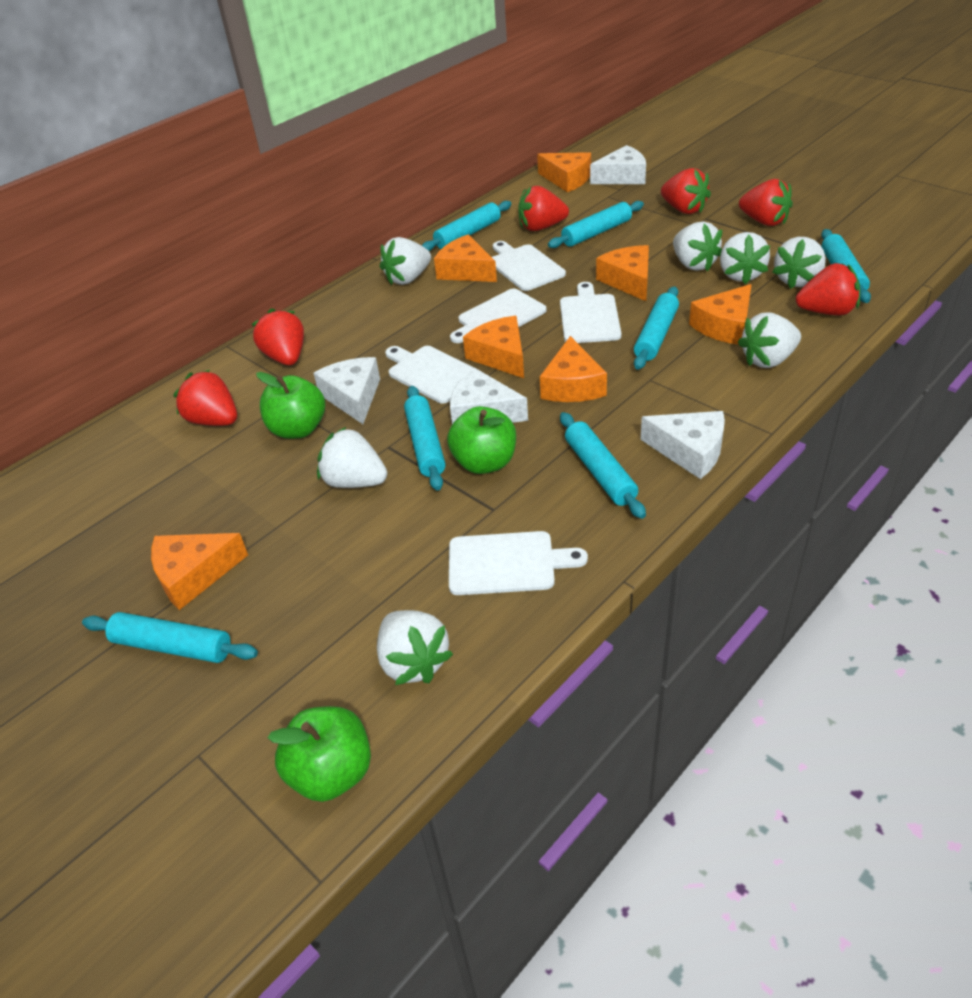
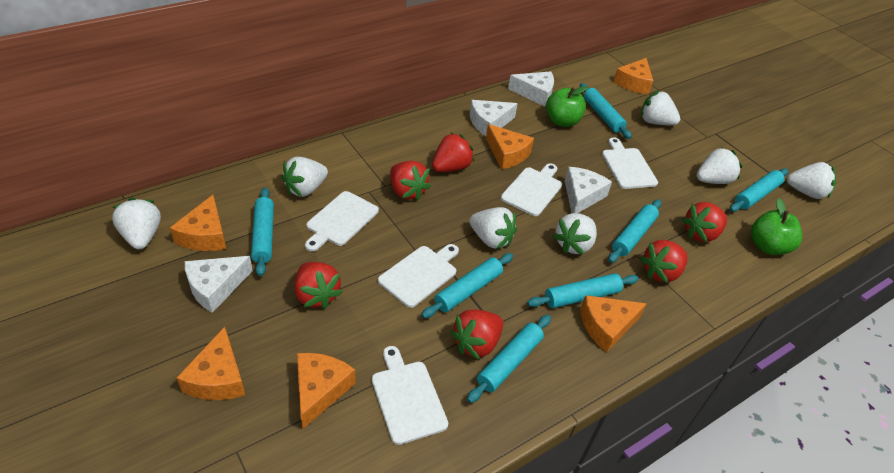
green apple: 3 -> 2
orange cheese: 7 -> 6

